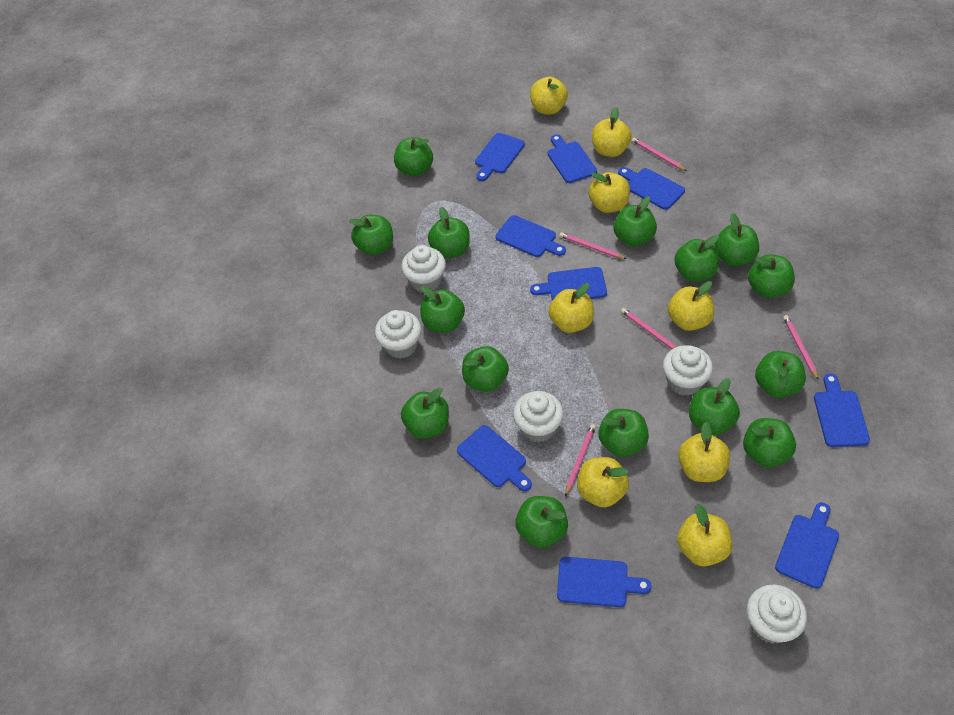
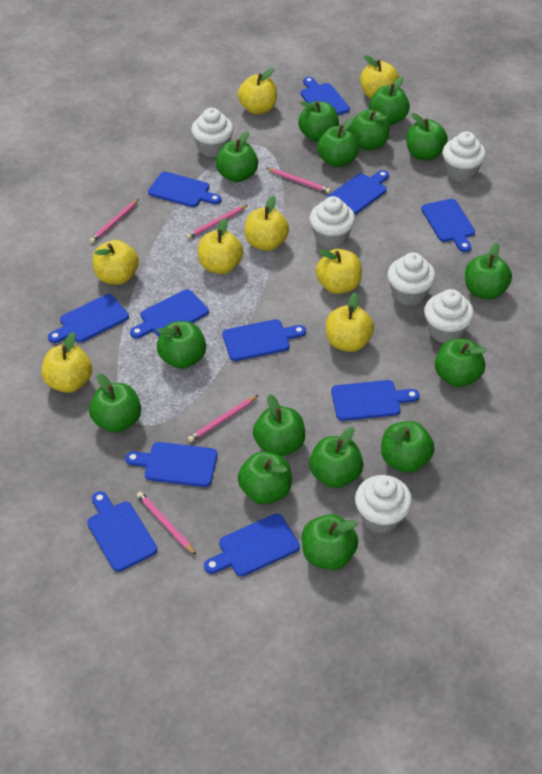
blue cutting board: 9 -> 11
white cupcake: 5 -> 6

